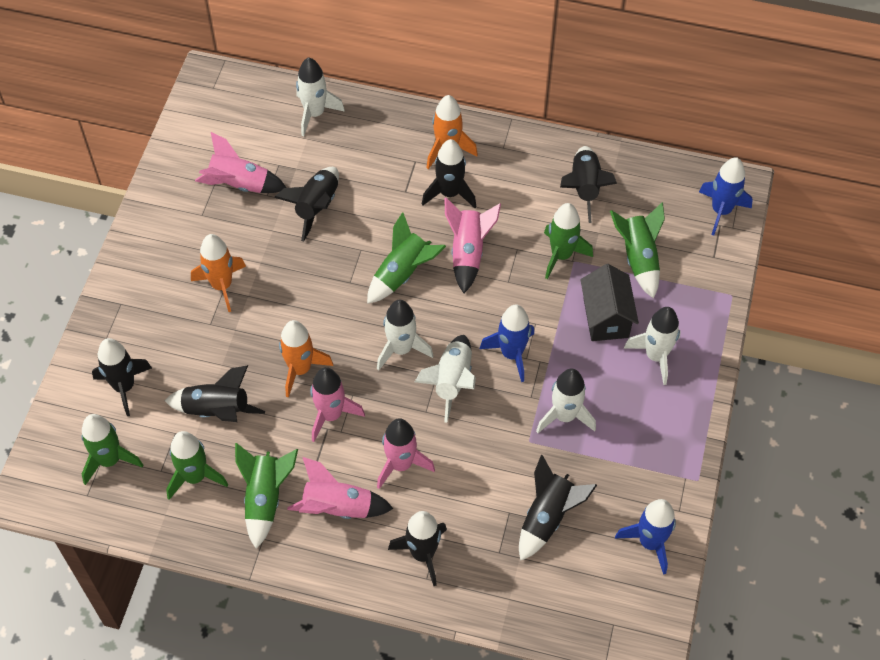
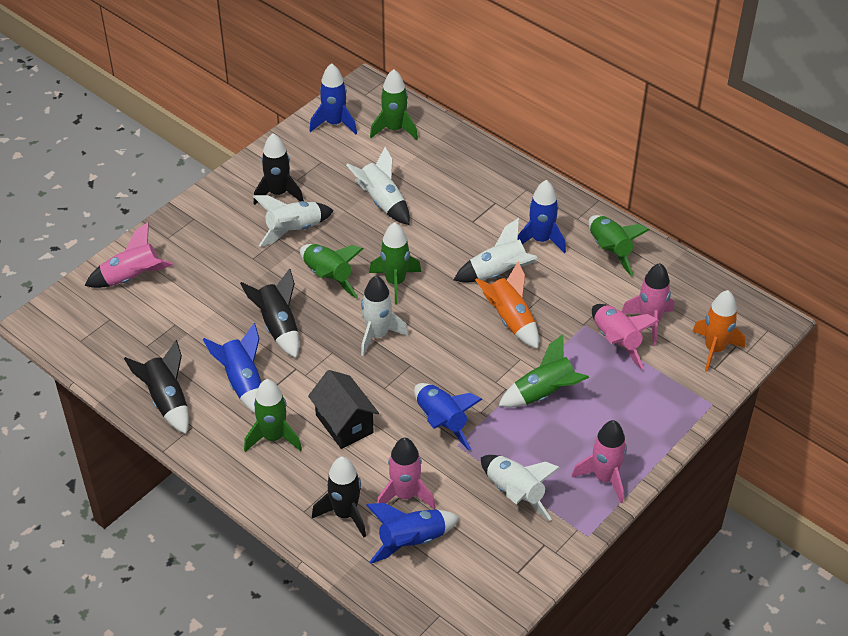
black rocket: 7 -> 4
blue rocket: 3 -> 5
orange rocket: 3 -> 2

